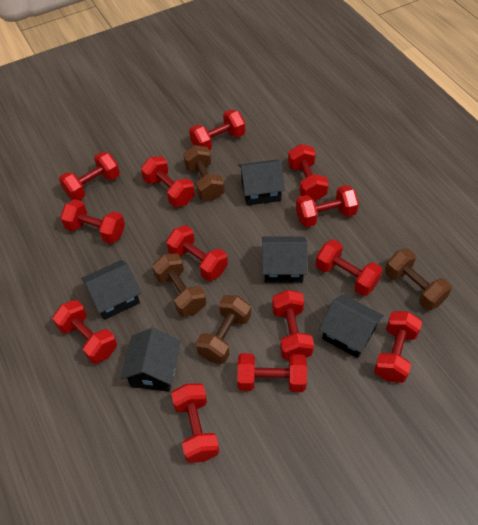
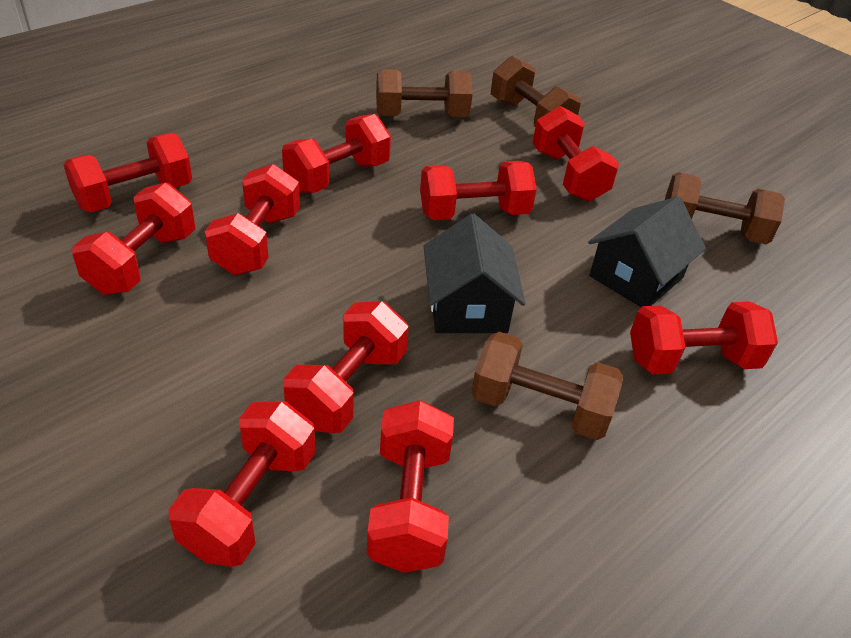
black house: 5 -> 2
red dumbbell: 13 -> 10

